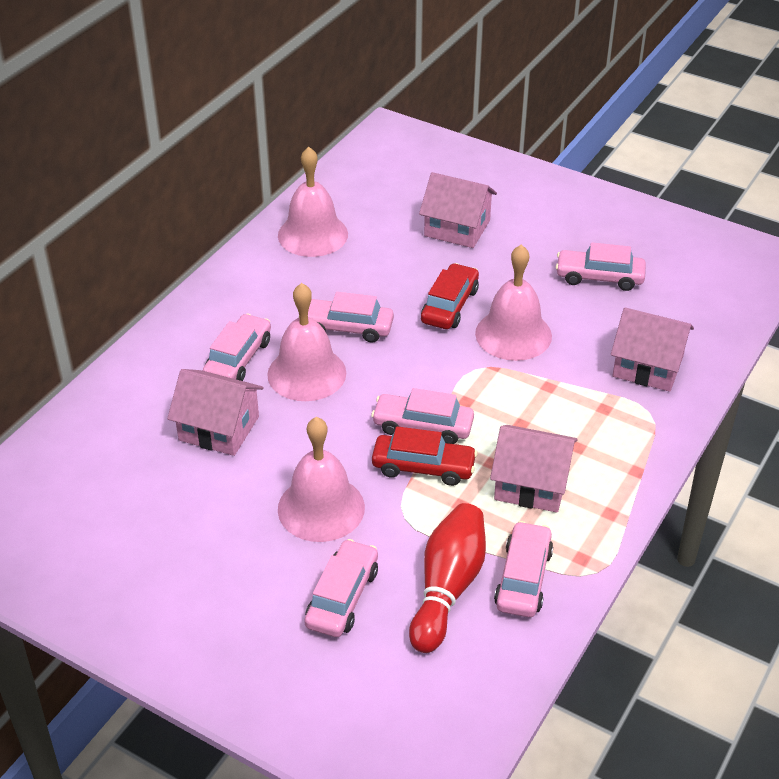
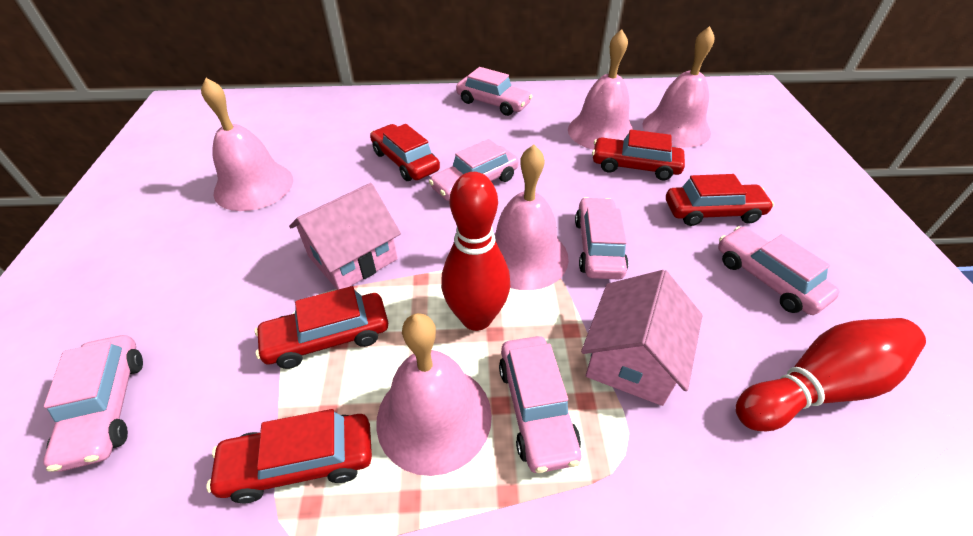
pink bell: 4 -> 5
pink house: 4 -> 2
red bowling pin: 1 -> 2
red car: 2 -> 5

